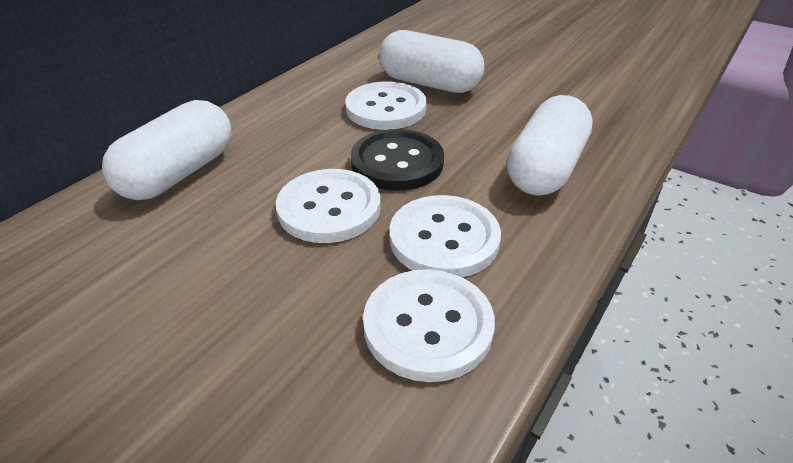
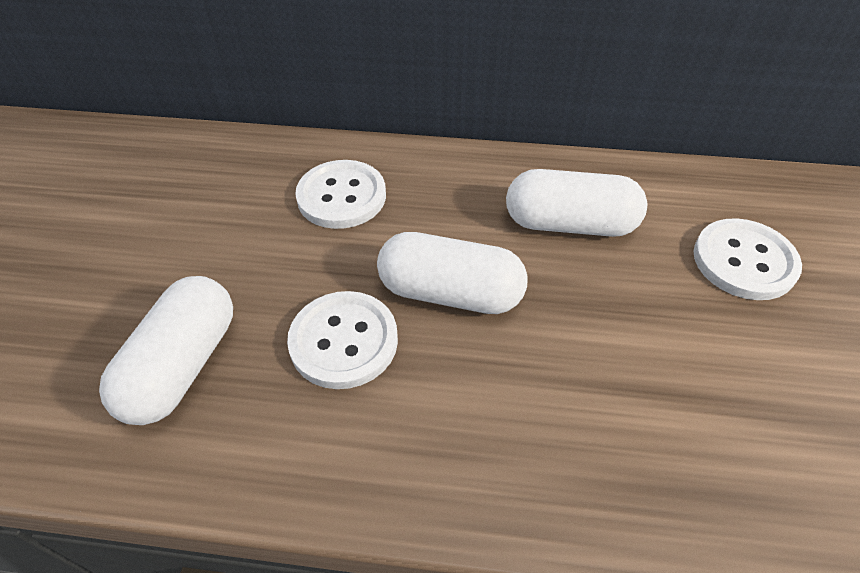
black button: 1 -> 0
white button: 4 -> 3

